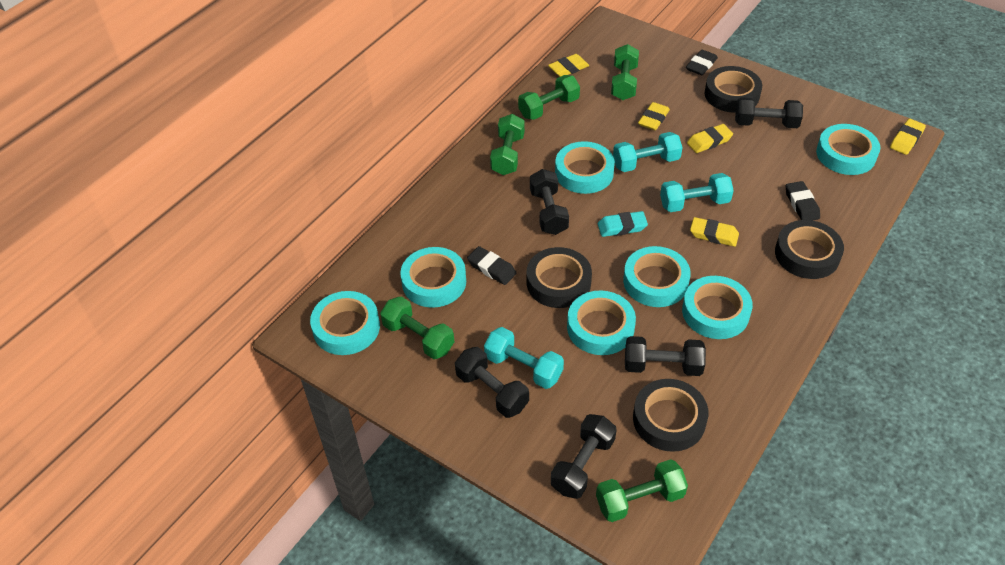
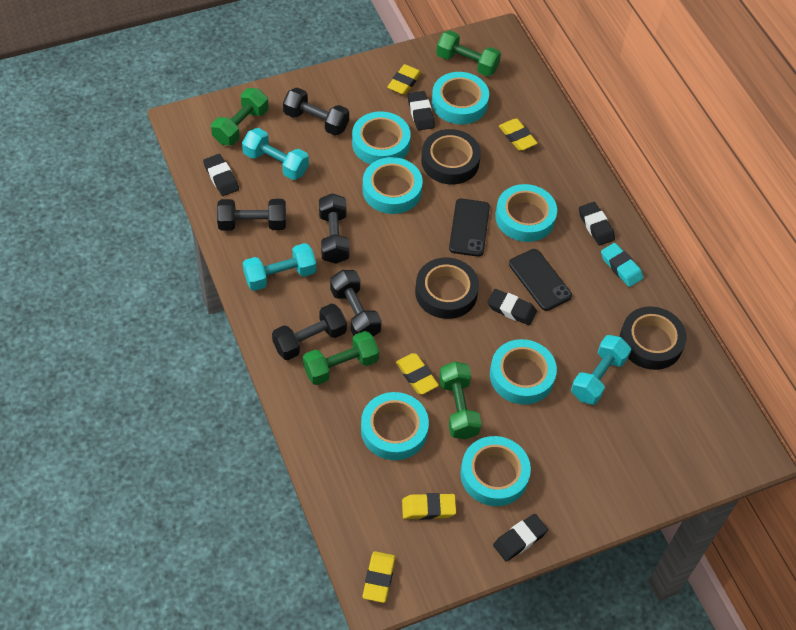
black eraser: 3 -> 5
black phone: 0 -> 2
black tape: 4 -> 3
green dumbbell: 5 -> 4

